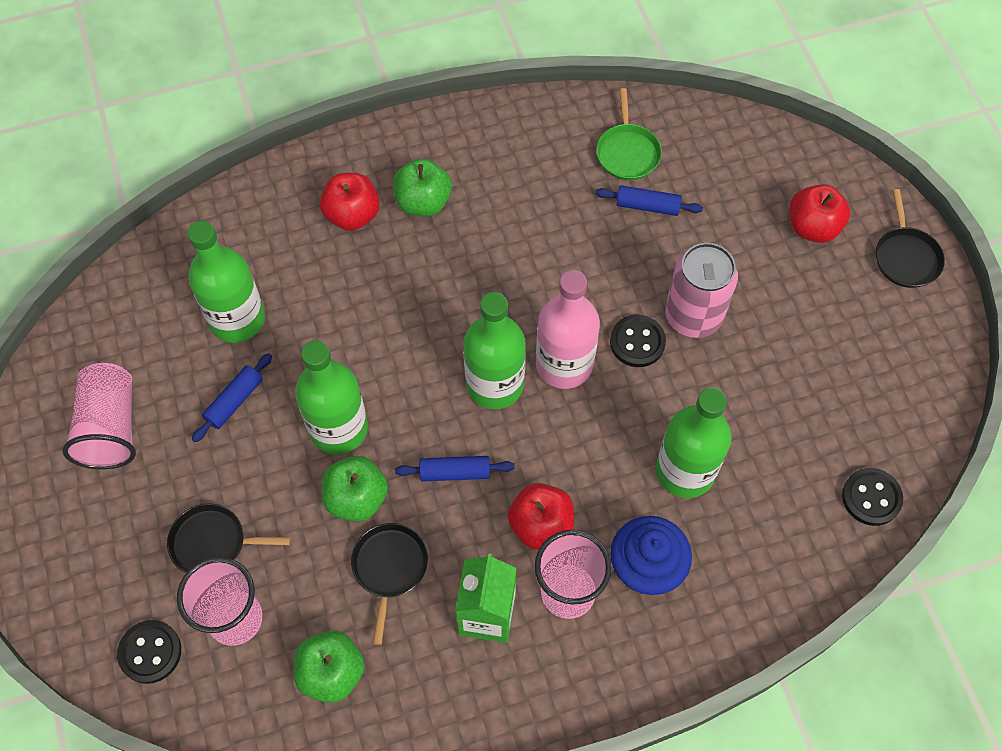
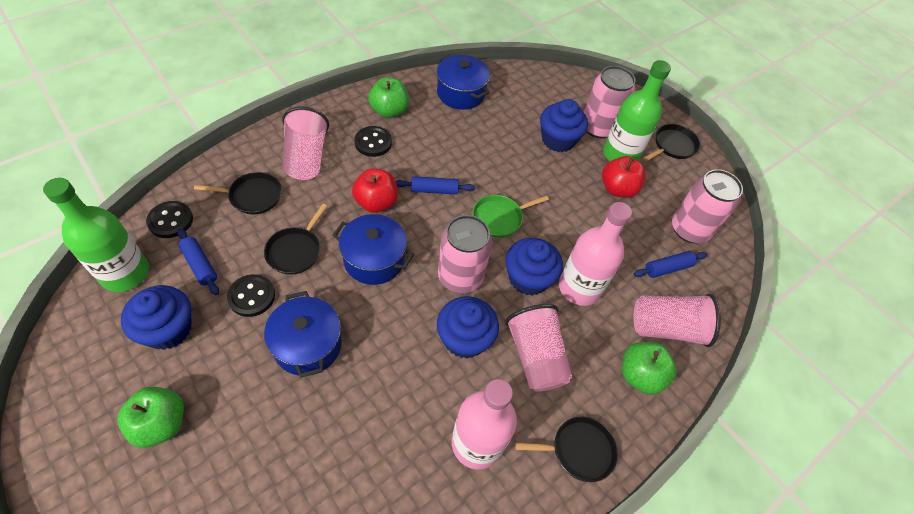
black pan: 3 -> 4
blue cupcake: 1 -> 4
blue pot: 0 -> 3
green bottle: 4 -> 2
green carton: 1 -> 0
pink bottle: 1 -> 2
pink can: 1 -> 3
red apple: 3 -> 2

